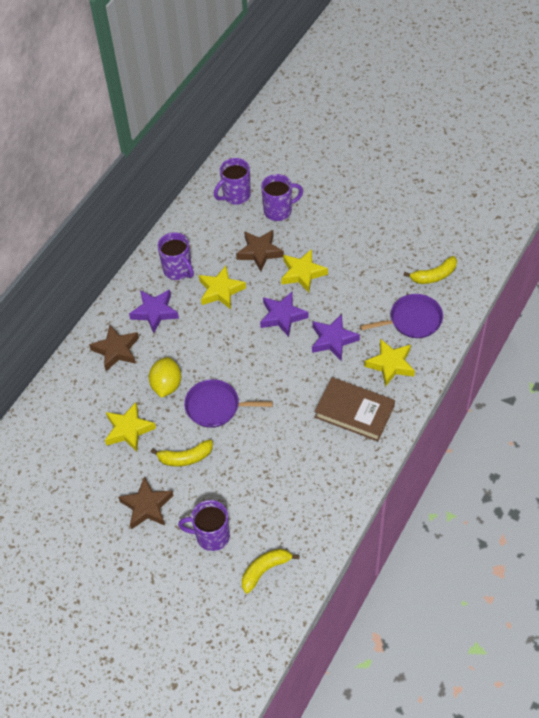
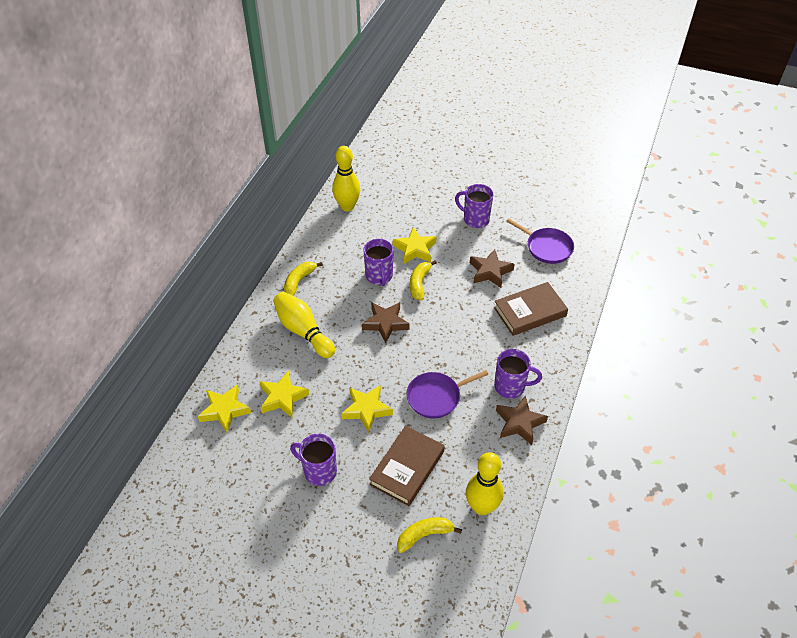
brown book: 1 -> 2
purple star: 3 -> 0
yellow bowling pin: 0 -> 3
yellow lemon: 1 -> 0

